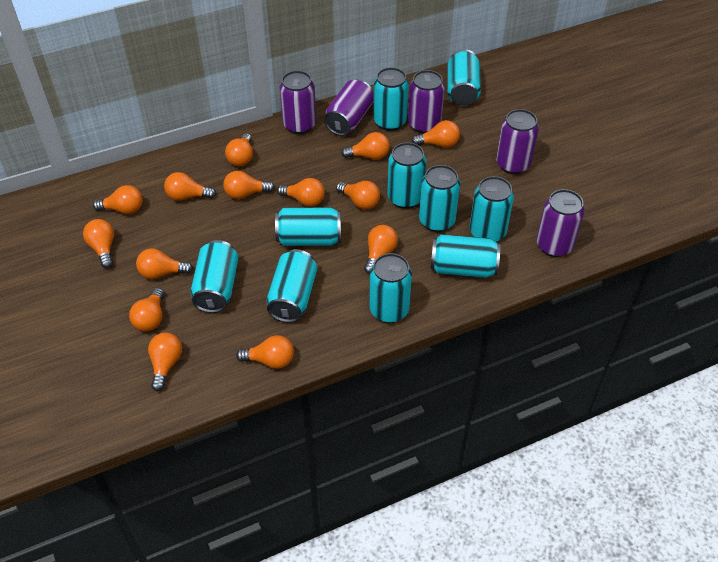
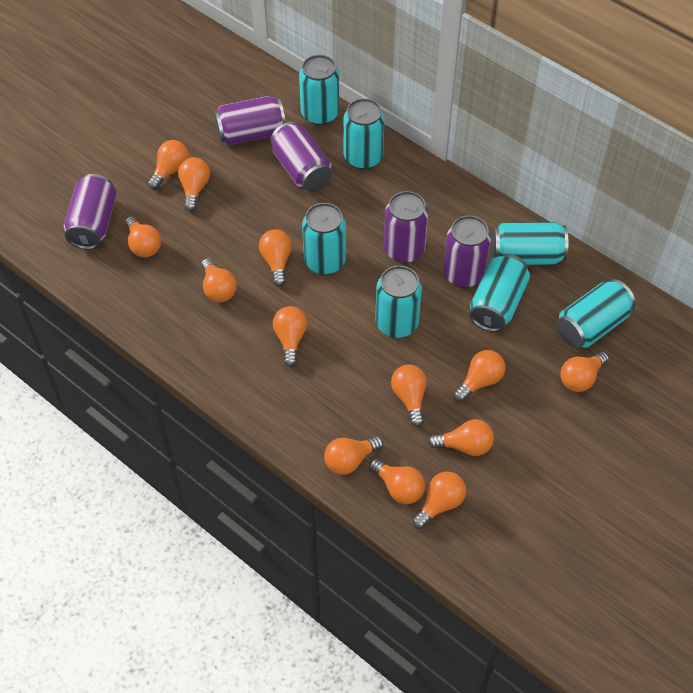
orange light bulb: 14 -> 13
turquoise can: 10 -> 7

